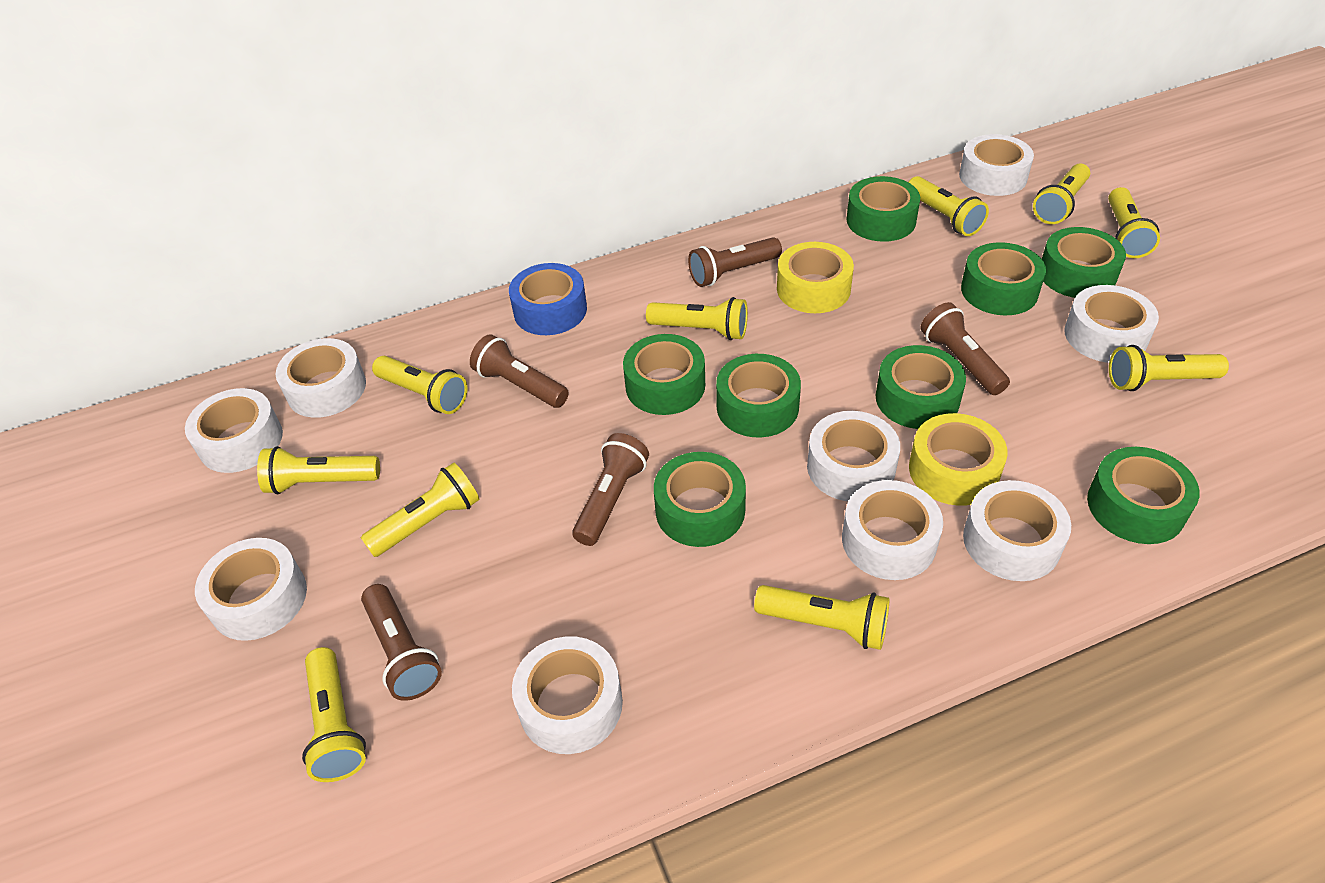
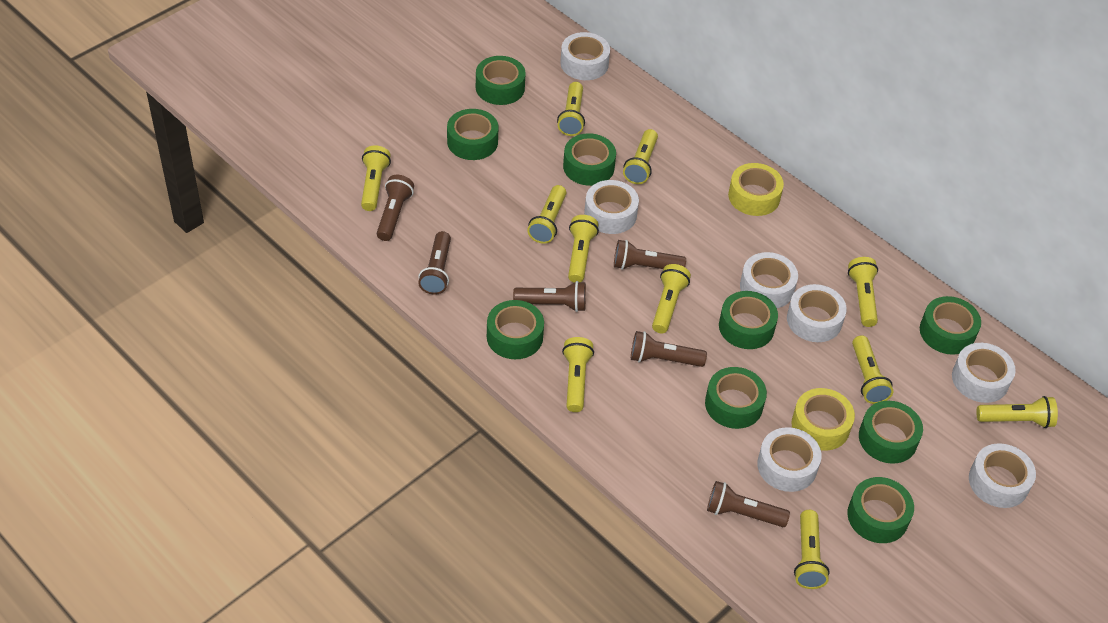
blue tape: 1 -> 0
brown flashlight: 5 -> 6
green tape: 8 -> 9
white tape: 9 -> 7
yellow flashlight: 10 -> 11

